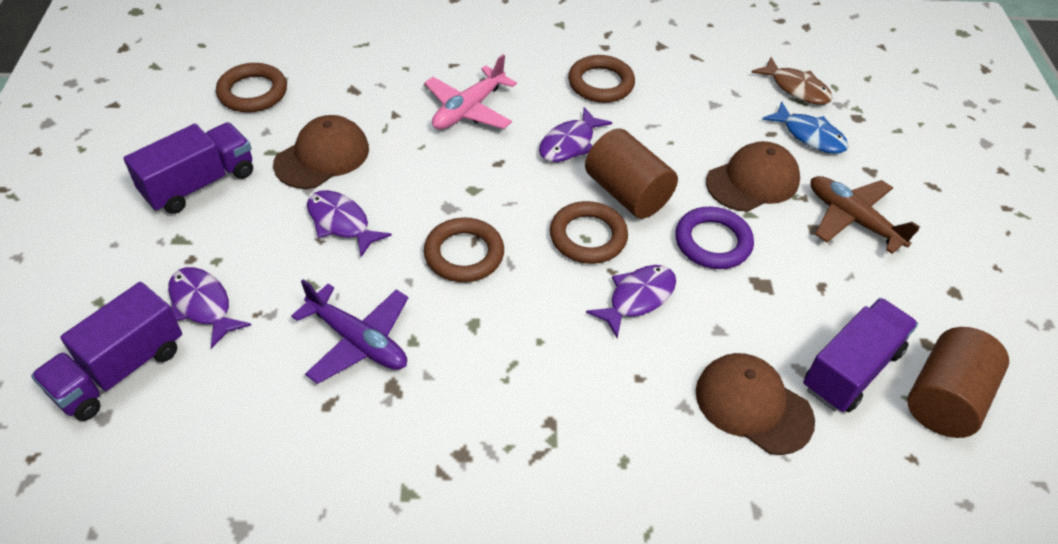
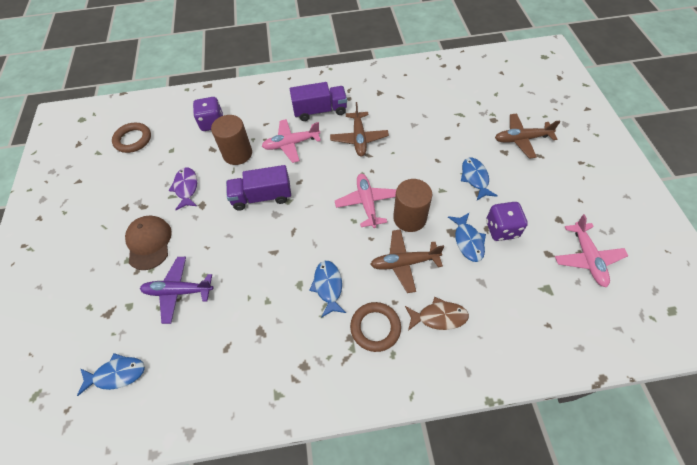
blue fish: 1 -> 4
brown cap: 3 -> 1
brown plane: 1 -> 3
brown ring: 4 -> 2
pink plane: 1 -> 3
purple dice: 0 -> 2
purple fish: 4 -> 1
purple ring: 1 -> 0
purple truck: 3 -> 2

